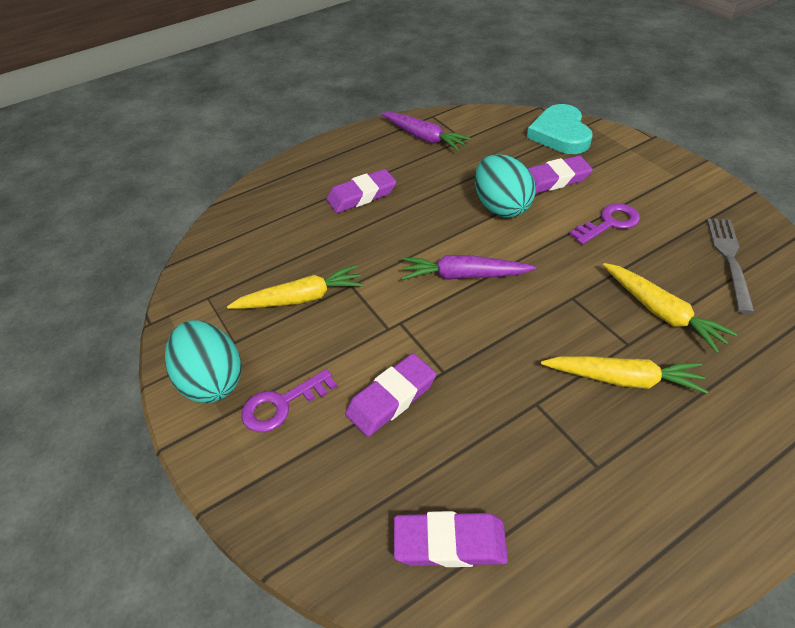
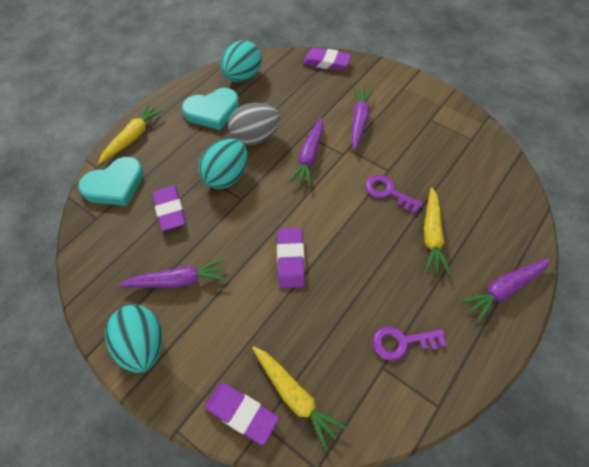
grey egg: 0 -> 1
grey fork: 1 -> 0
purple carrot: 2 -> 4
turquoise egg: 2 -> 3
turquoise heart: 1 -> 2

